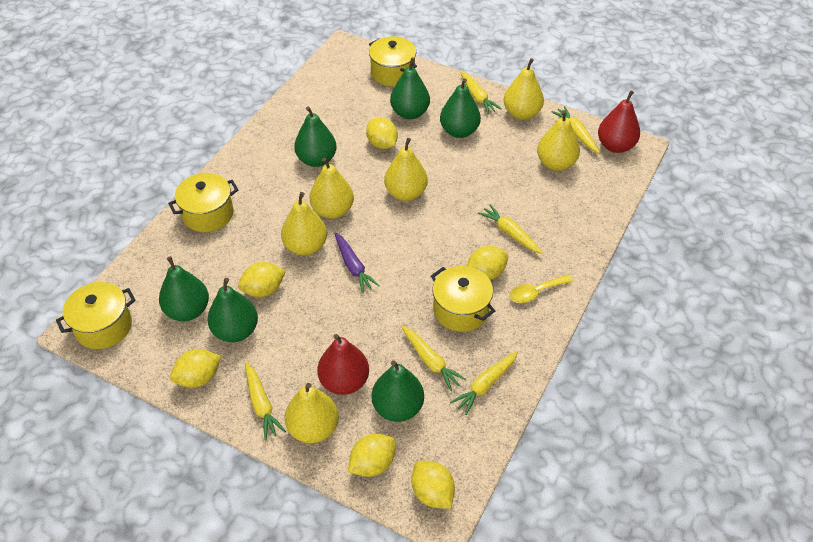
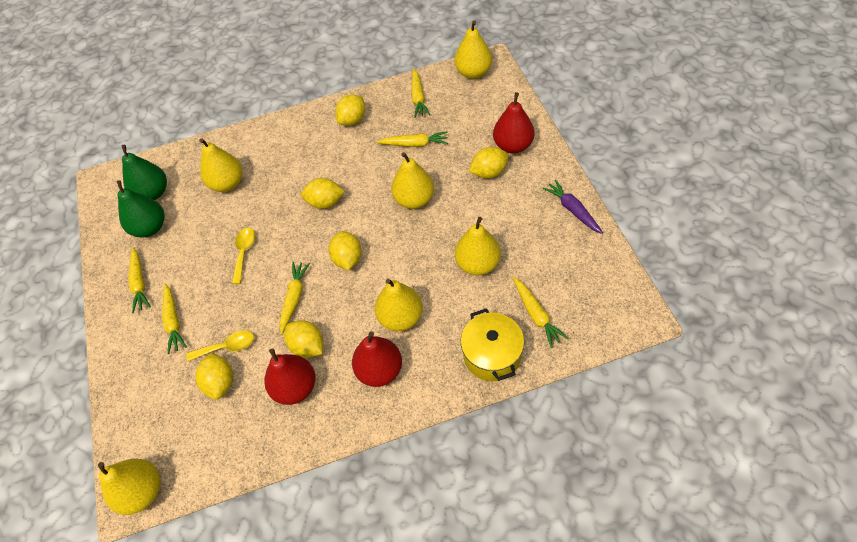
green pear: 6 -> 2
red pear: 2 -> 3
yellow pot: 4 -> 1
yellow spoon: 1 -> 2

